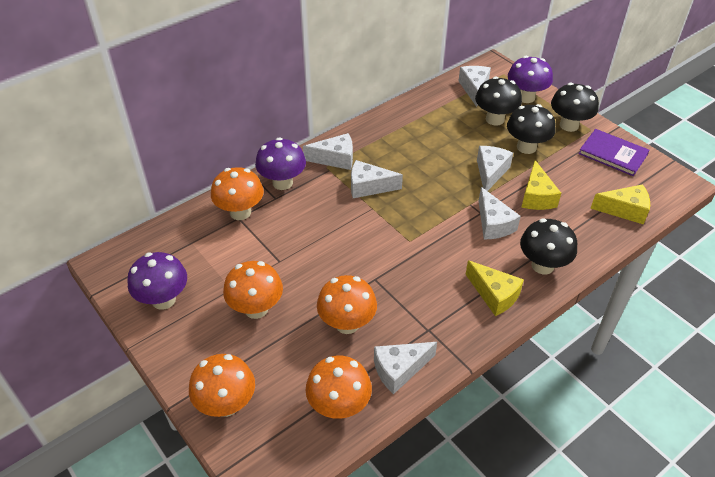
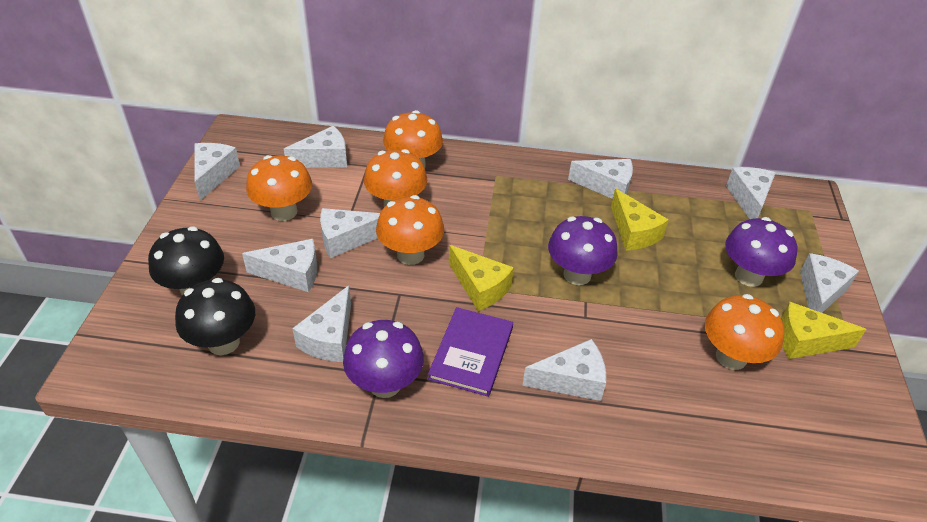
black mushroom: 4 -> 2
white cheese: 6 -> 9

